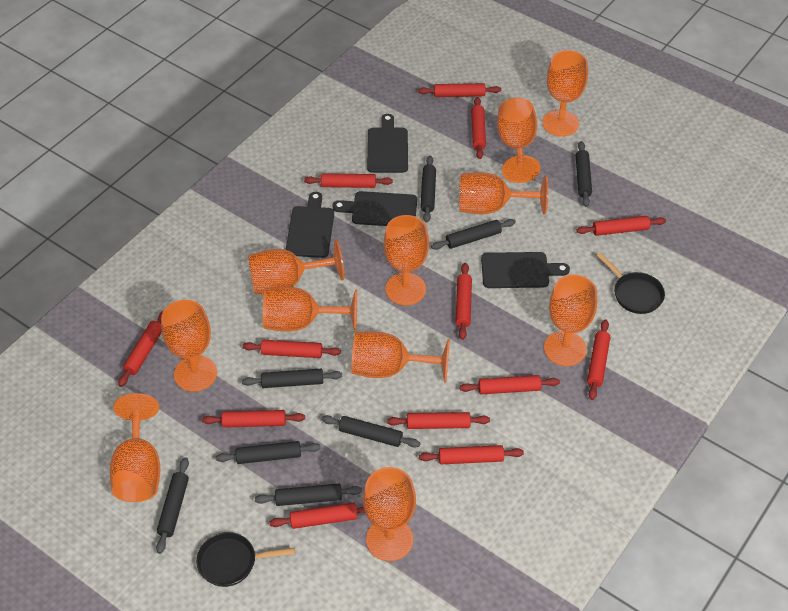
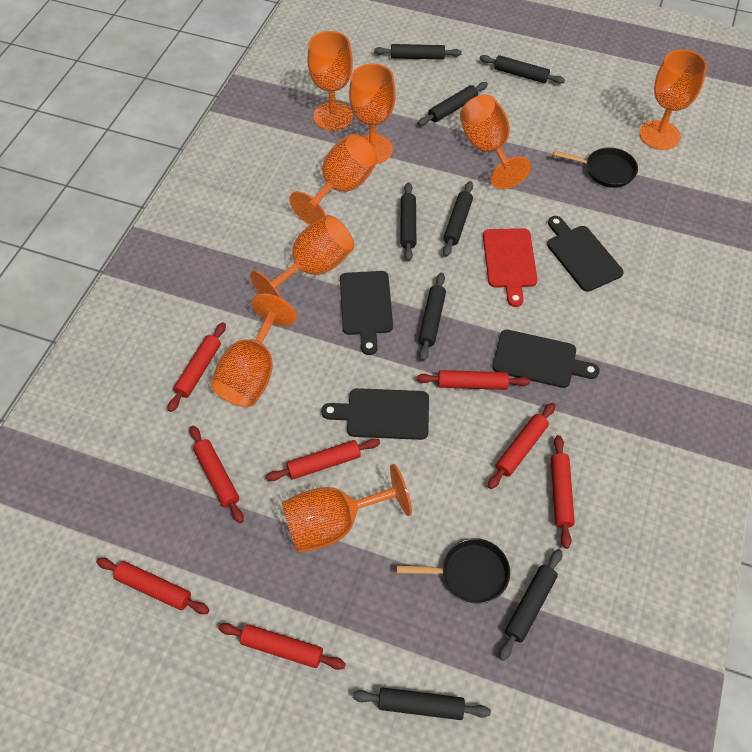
orange goblet: 11 -> 8
red cutting board: 0 -> 1
red rolling pin: 13 -> 8

